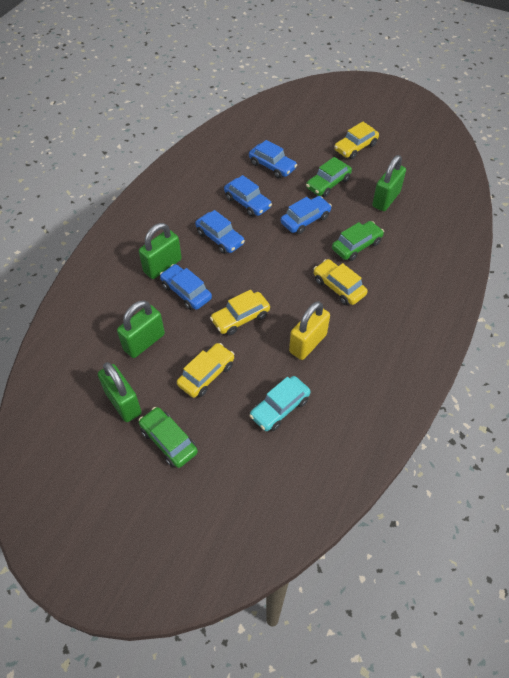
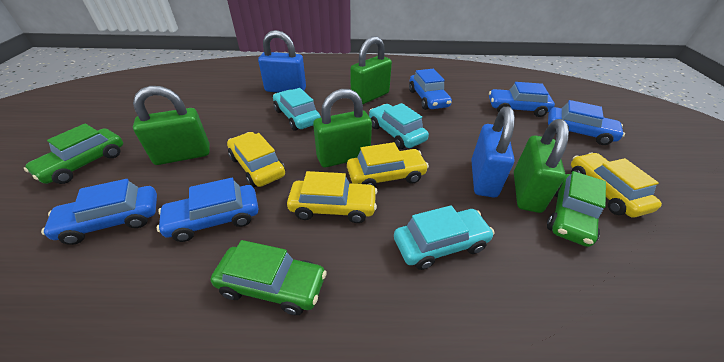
blue padlock: 0 -> 2
turquoise car: 1 -> 3
yellow padlock: 1 -> 0

